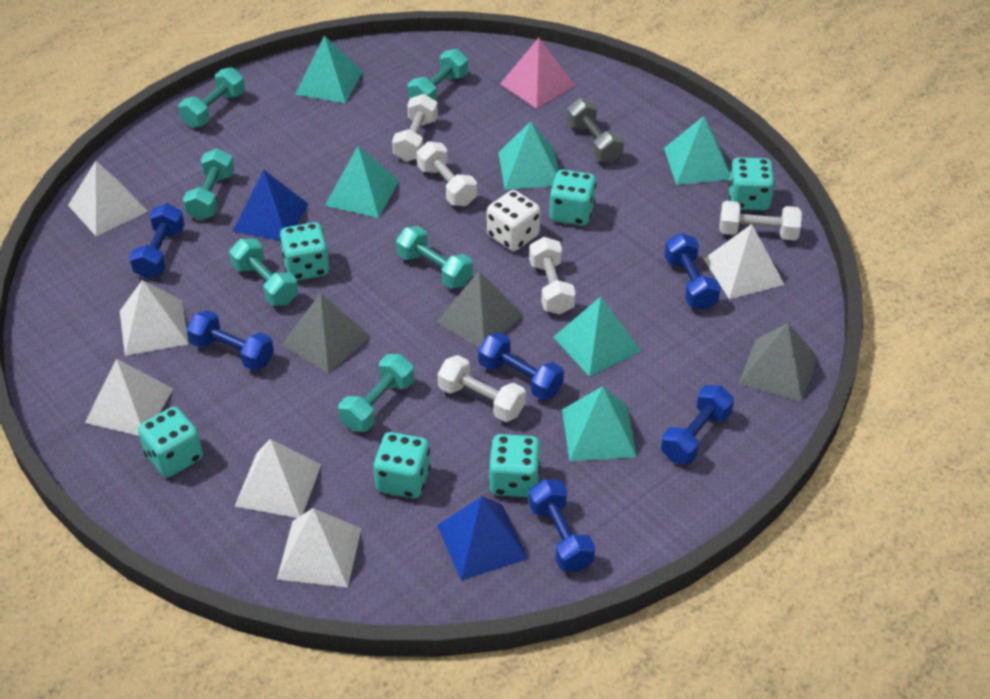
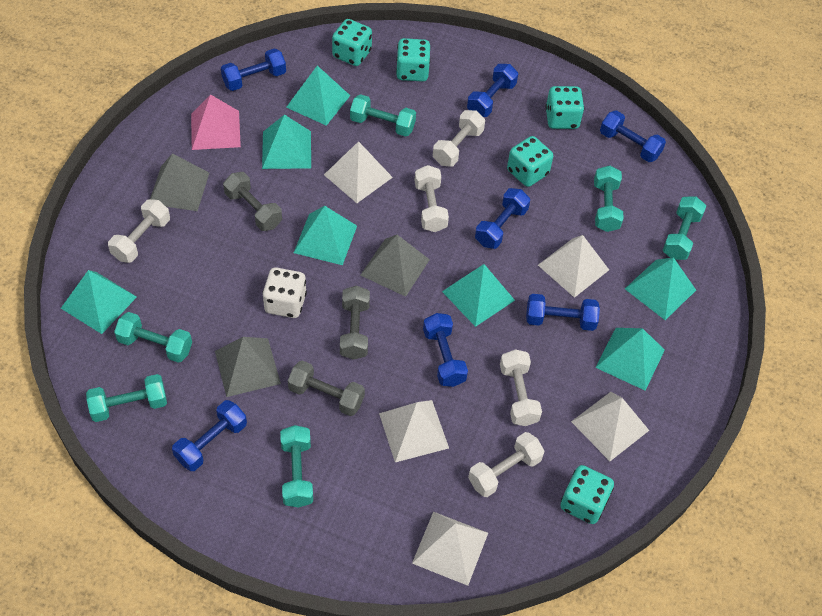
blue dumbbell: 6 -> 7
blue pyramid: 2 -> 0
grey dumbbell: 1 -> 3
turquoise dice: 6 -> 5
turquoise pyramid: 6 -> 7
white pyramid: 6 -> 5

